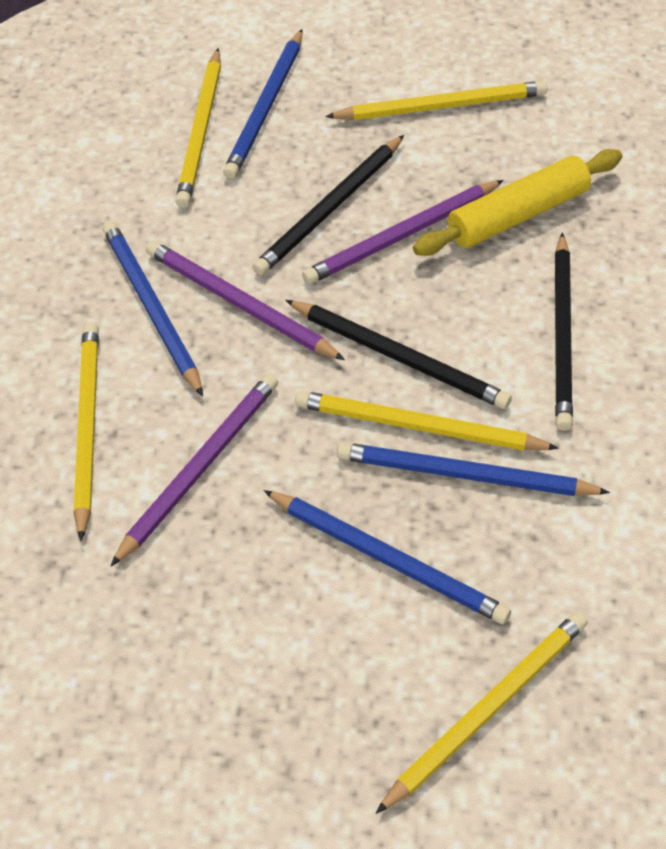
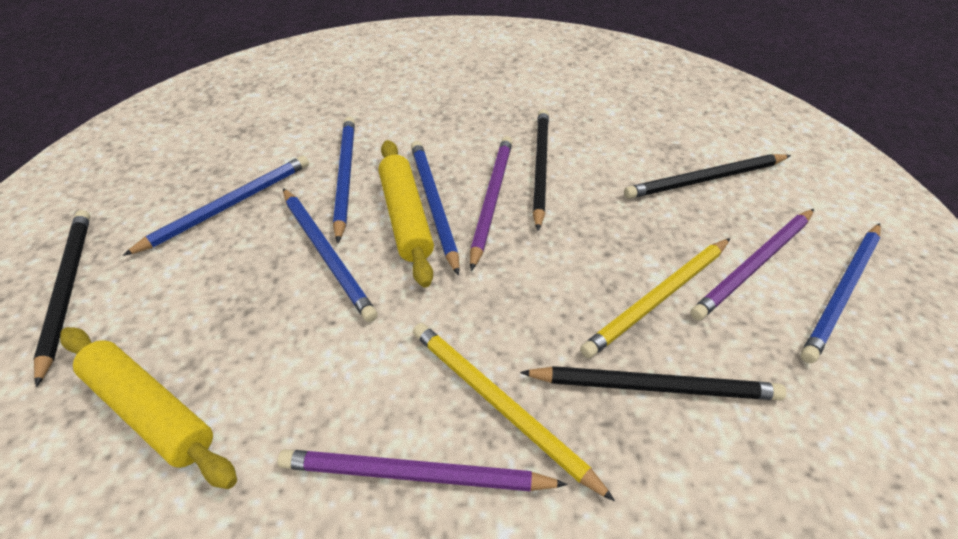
black pencil: 3 -> 4
blue pencil: 4 -> 5
yellow pencil: 5 -> 2
yellow rolling pin: 1 -> 2

